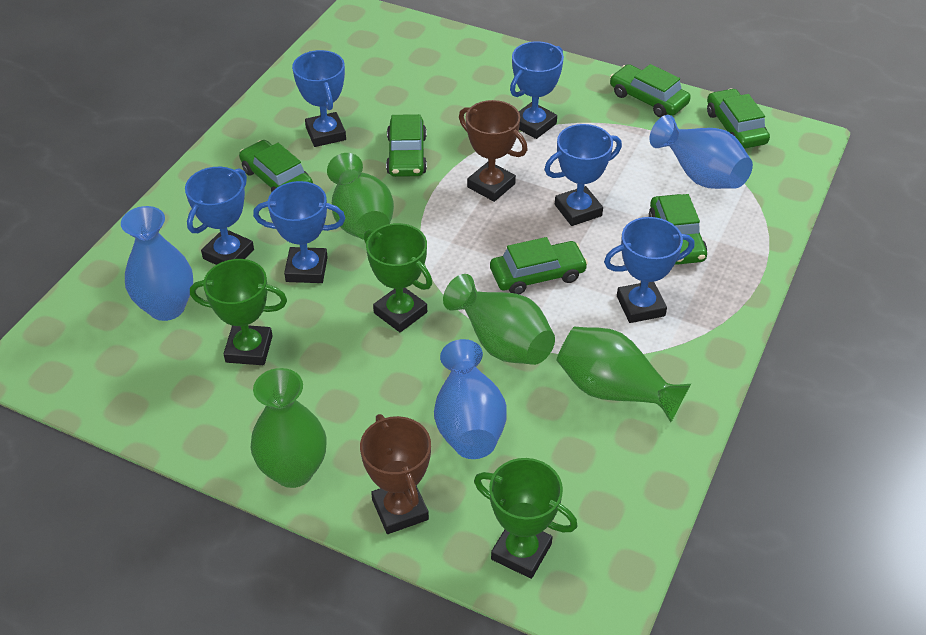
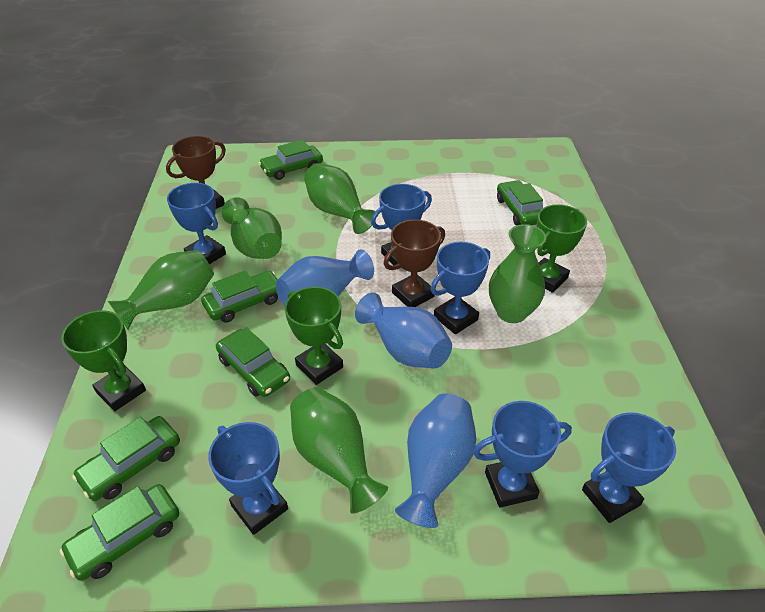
green vase: 4 -> 5

